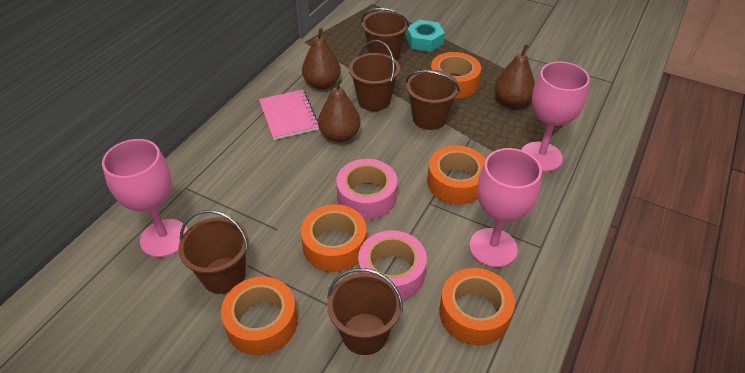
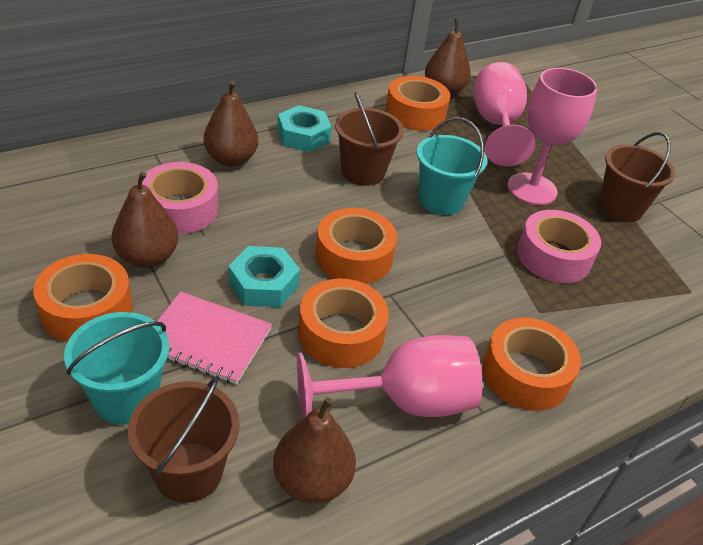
brown bucket: 5 -> 3
brown pear: 3 -> 4
turquoise bucket: 0 -> 2
turquoise nut: 1 -> 2

